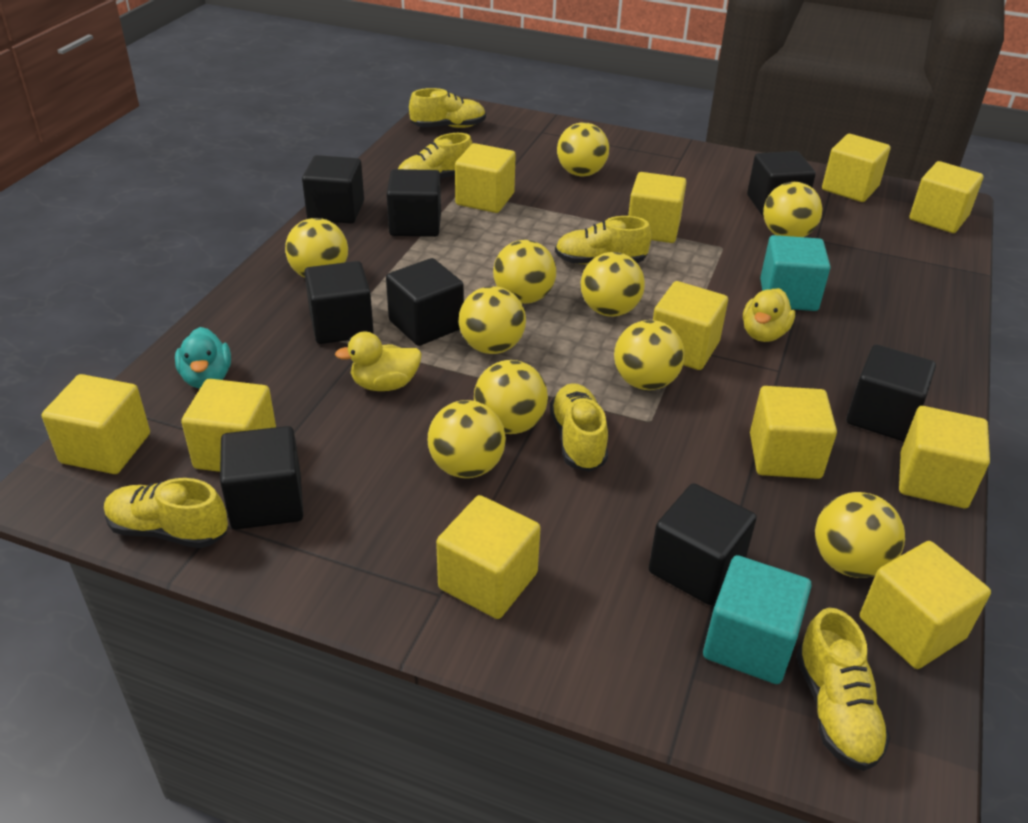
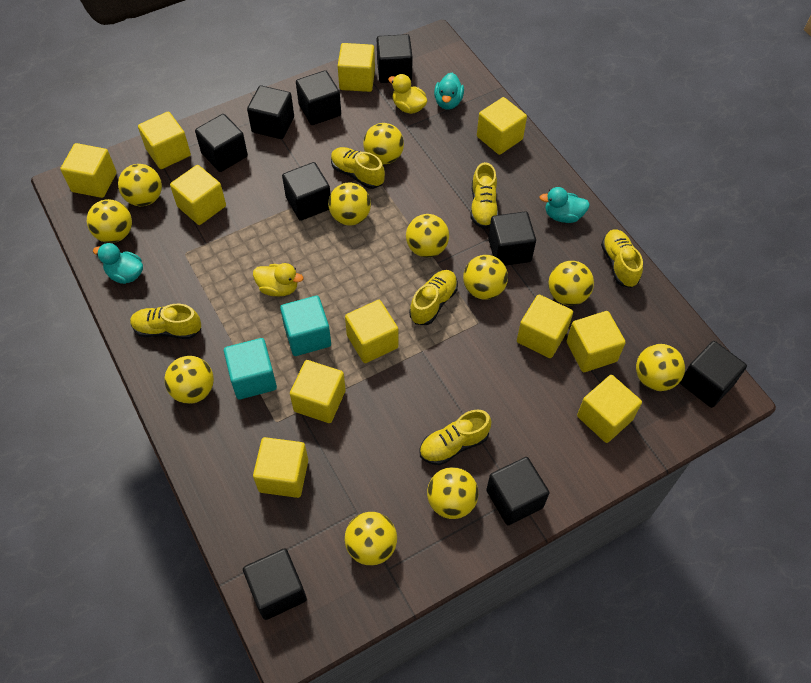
black cube: 8 -> 9
turquoise duck: 1 -> 3
yellow ball: 10 -> 11

